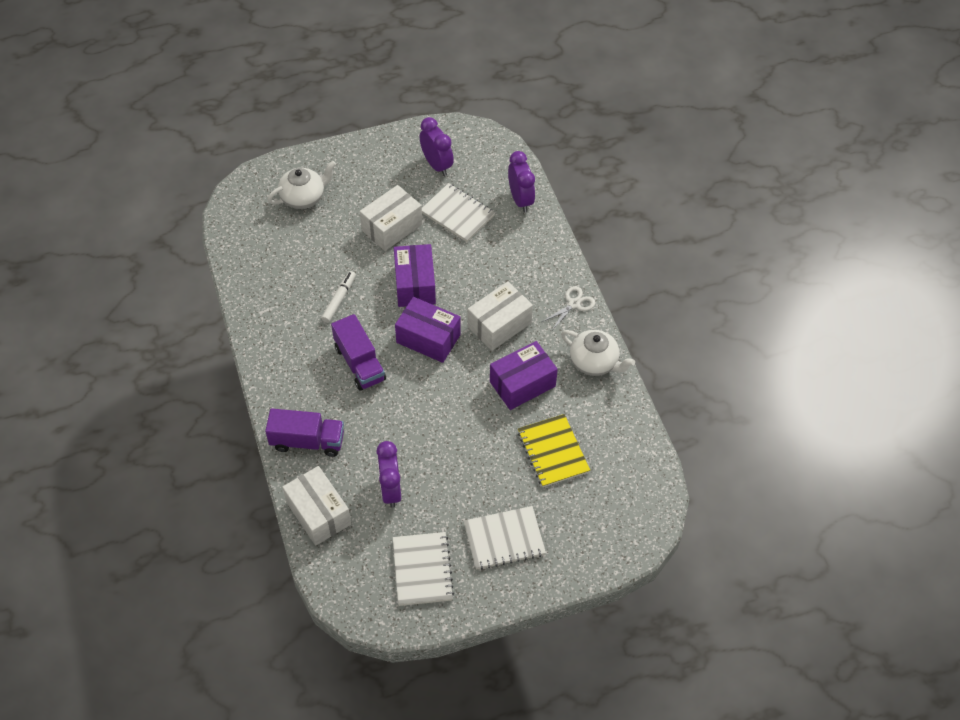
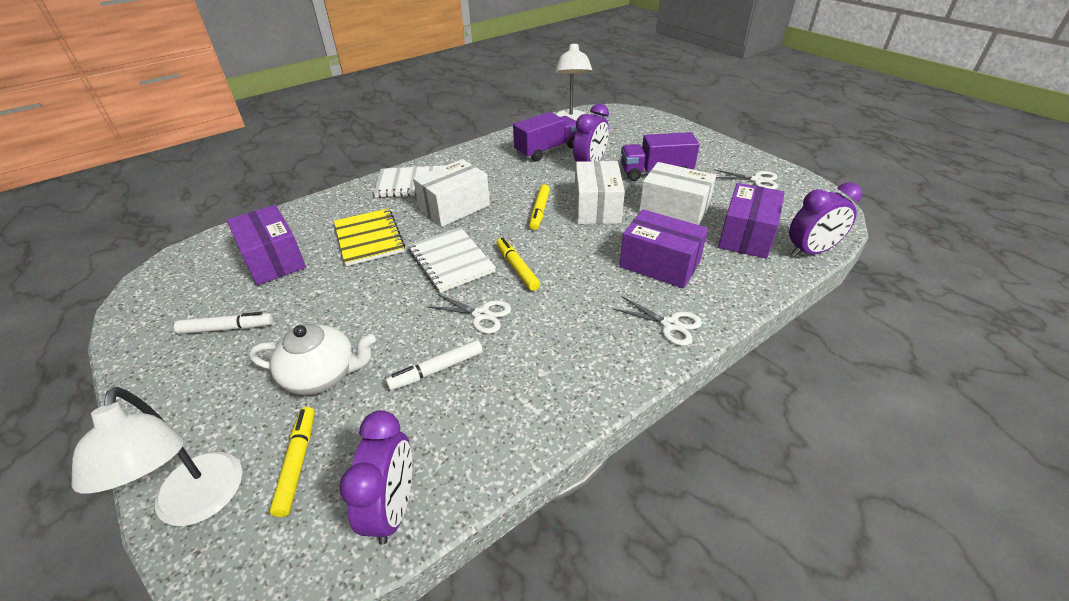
white lamp: 0 -> 2
white marker: 1 -> 2
white notebook: 3 -> 2
white scissors: 1 -> 3
white teapot: 2 -> 1
yellow marker: 0 -> 3

